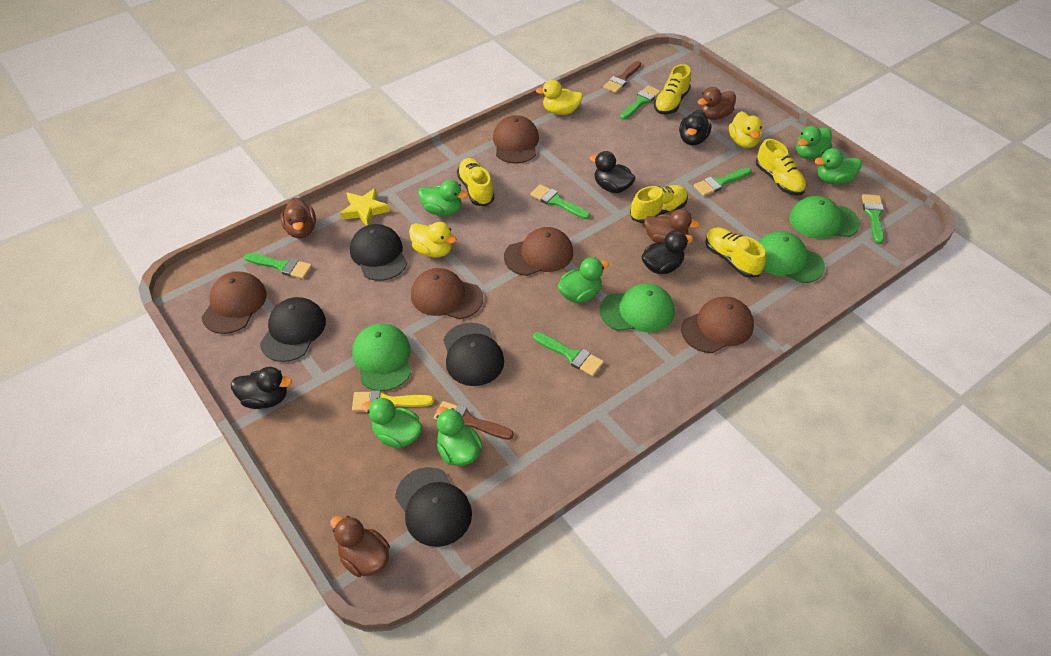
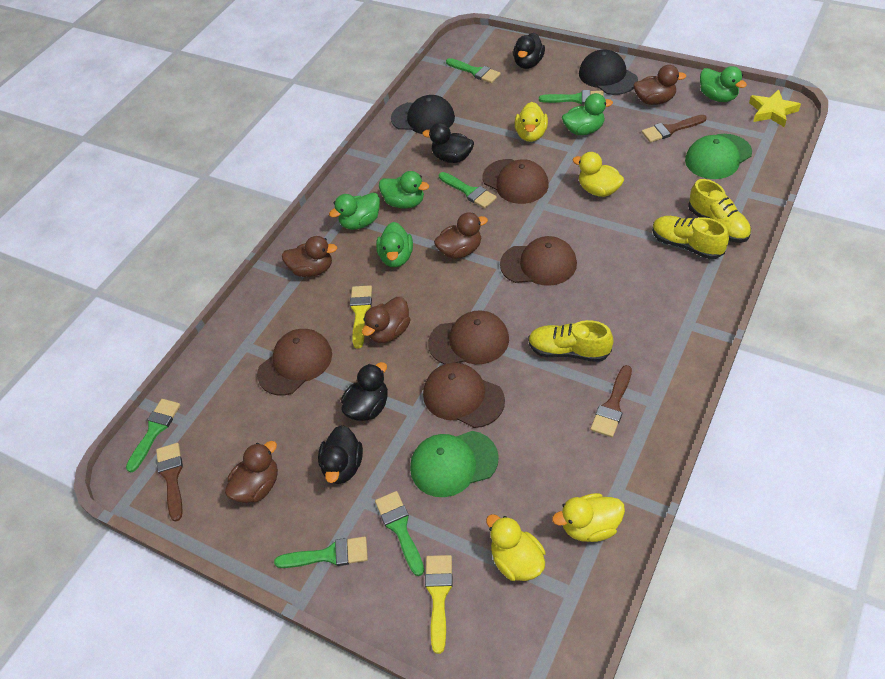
black cap: 4 -> 2
brown brush: 2 -> 3
brown duck: 4 -> 5
green cap: 4 -> 2
green duck: 6 -> 5
yellow brush: 1 -> 2
yellow duck: 3 -> 4
yellow shoe: 5 -> 3

